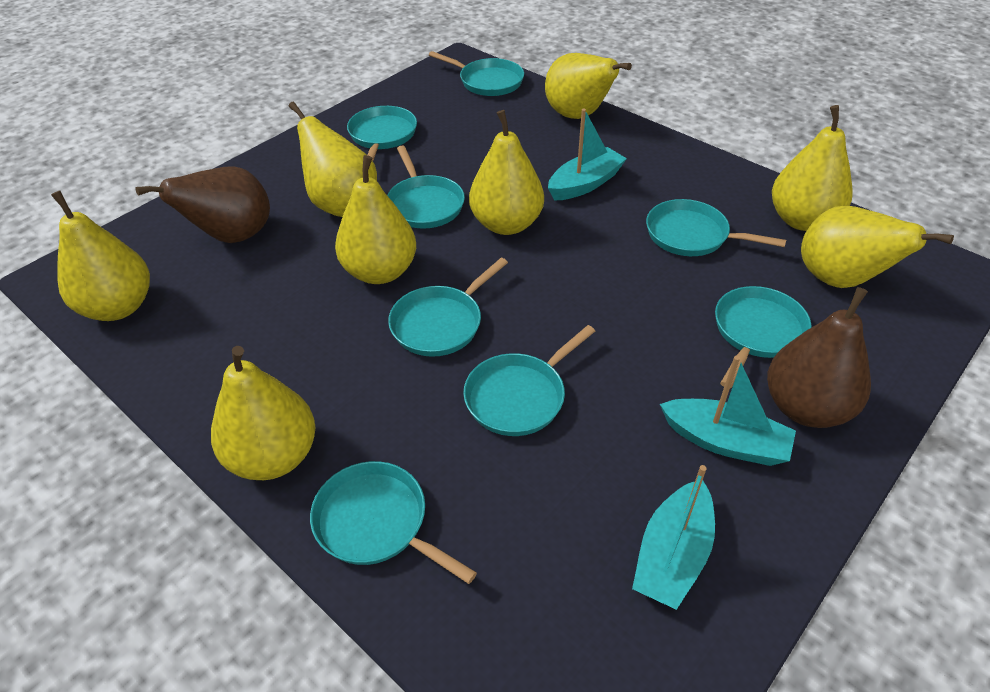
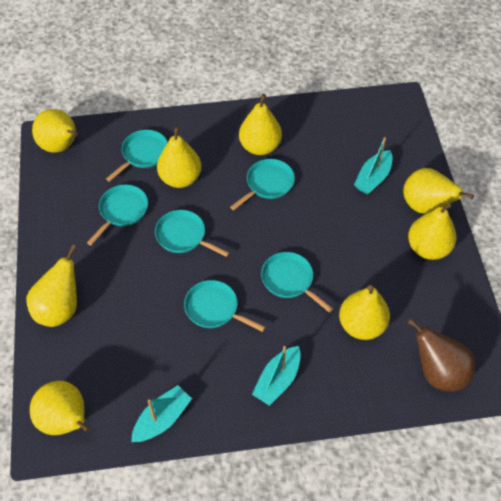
brown pear: 2 -> 1
turquoise pan: 8 -> 6

